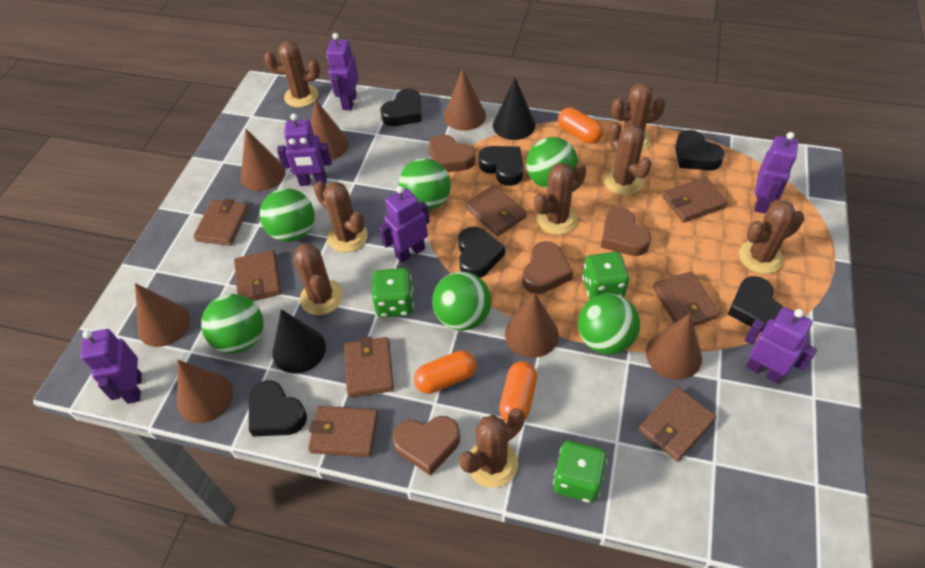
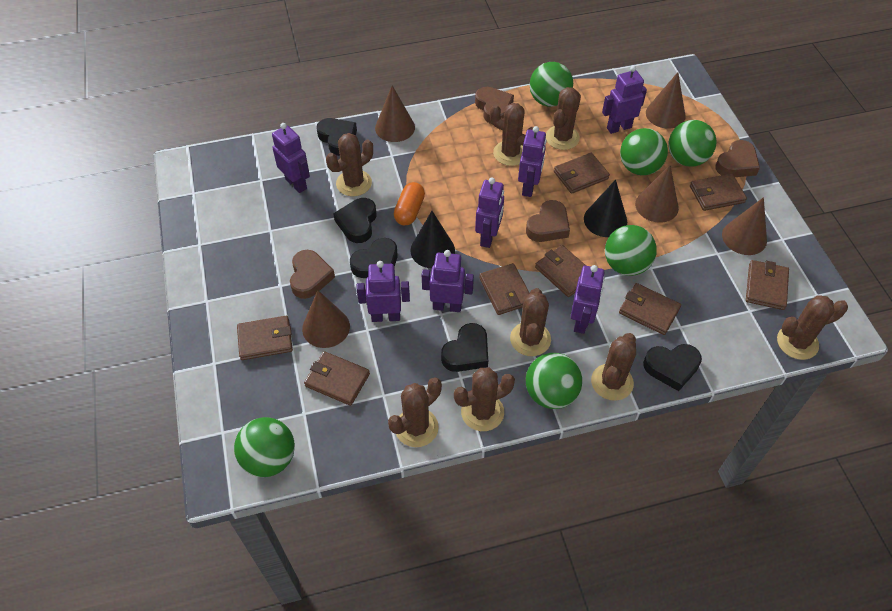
black heart: 6 -> 5
brown cone: 7 -> 5
green dice: 3 -> 0
orange capsule: 3 -> 1
purple robot: 6 -> 7

